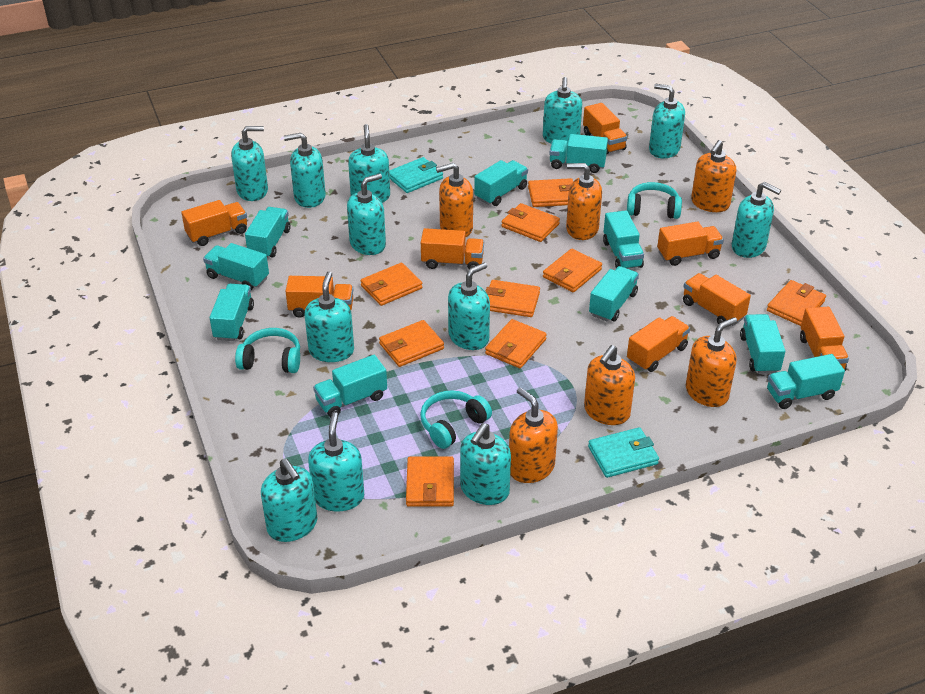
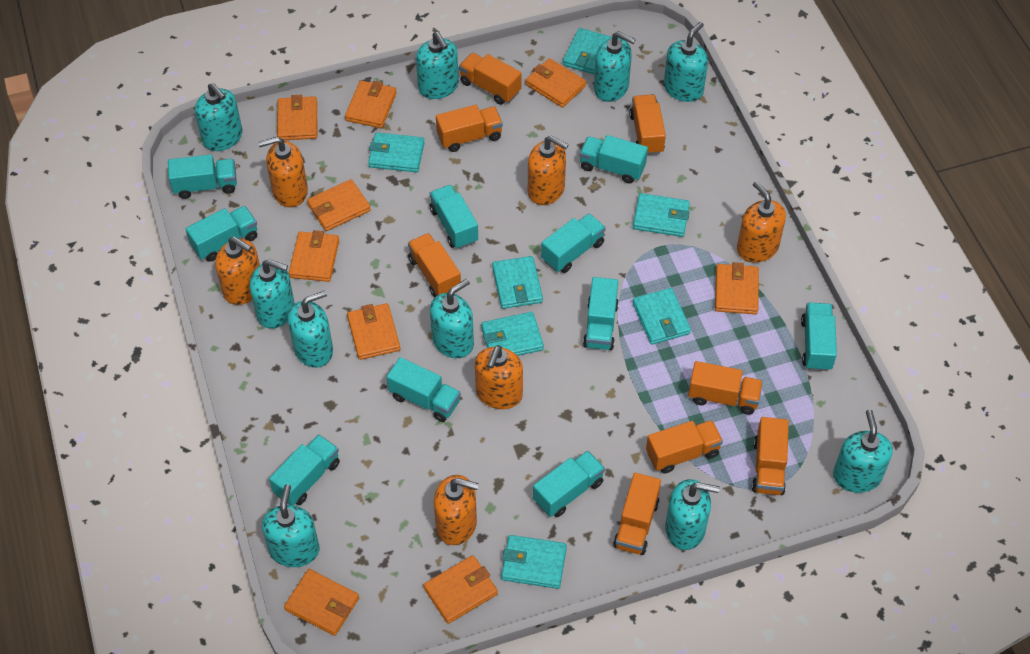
turquoise headphones: 3 -> 0
turquoise soap dispenser: 12 -> 10
turquoise wallet: 2 -> 7

